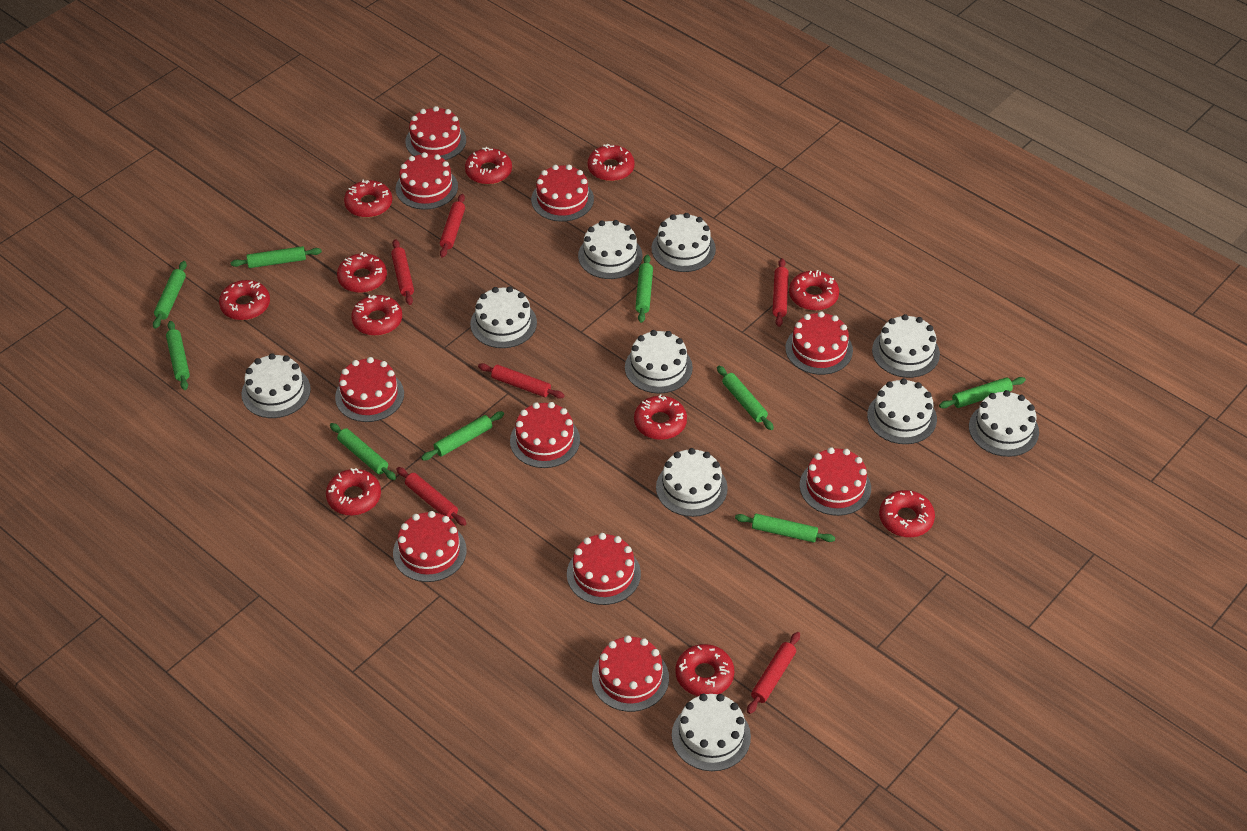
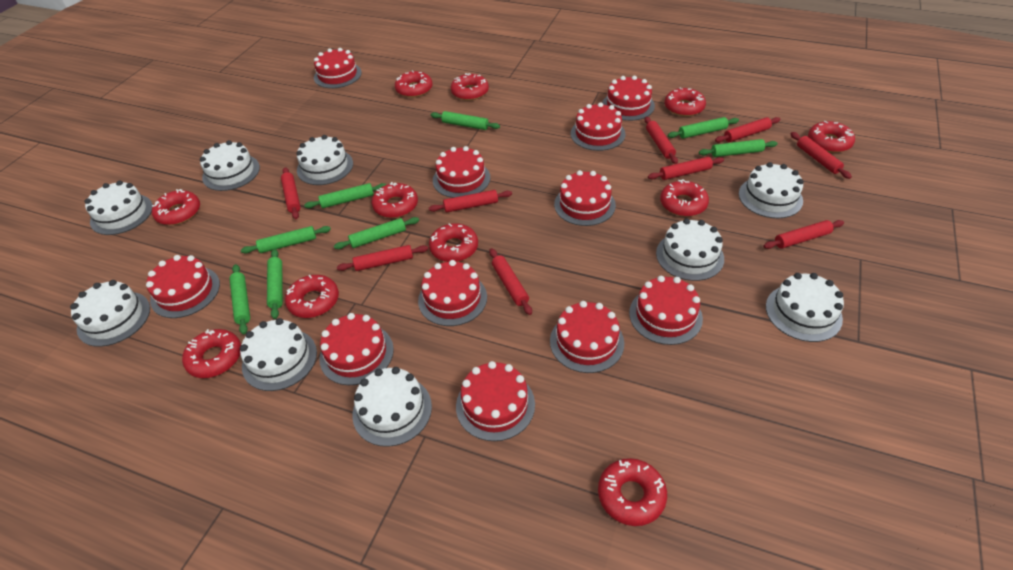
green rolling pin: 9 -> 8
red cake: 10 -> 11
red rolling pin: 6 -> 9
white cake: 10 -> 9

